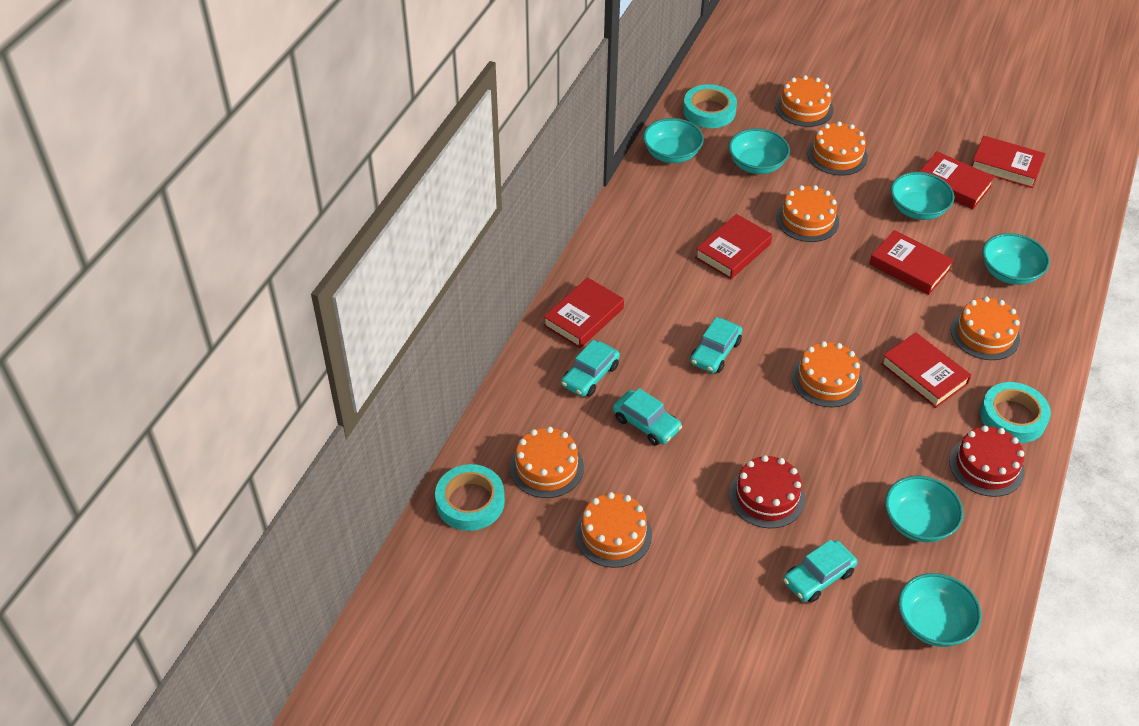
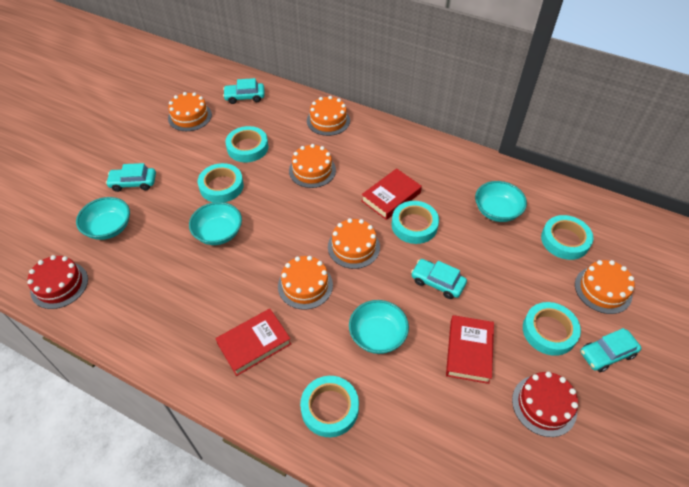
orange cake: 7 -> 6
red book: 6 -> 3
turquoise bowl: 6 -> 4
turquoise tape: 3 -> 6

